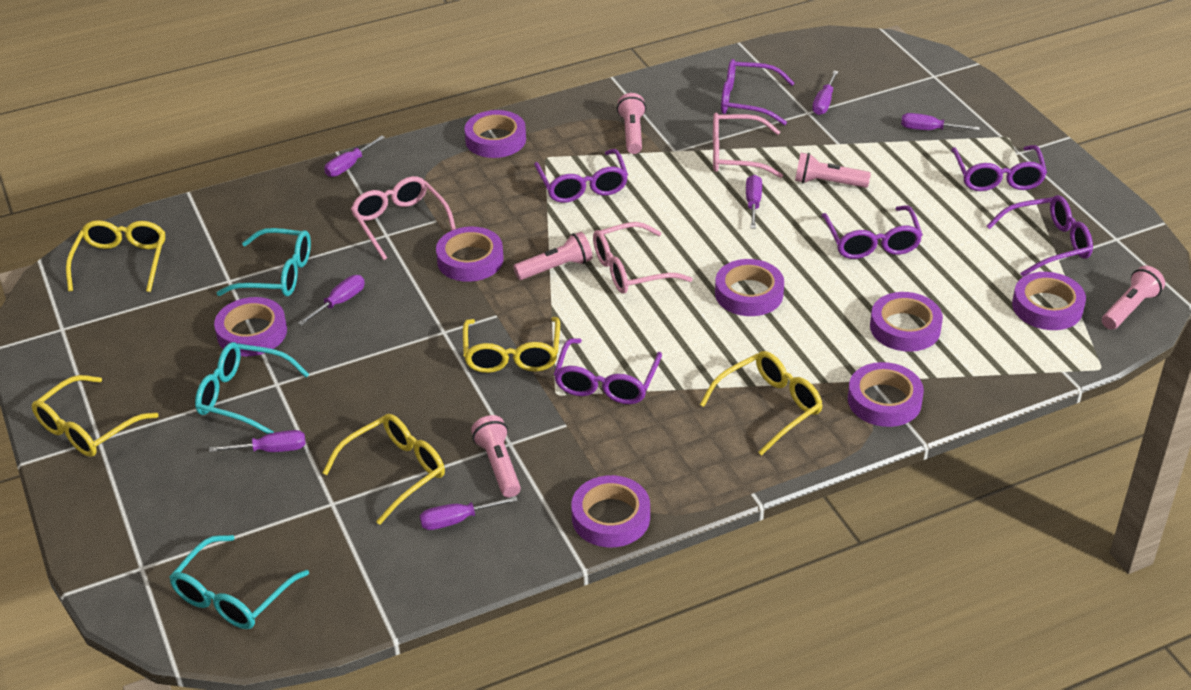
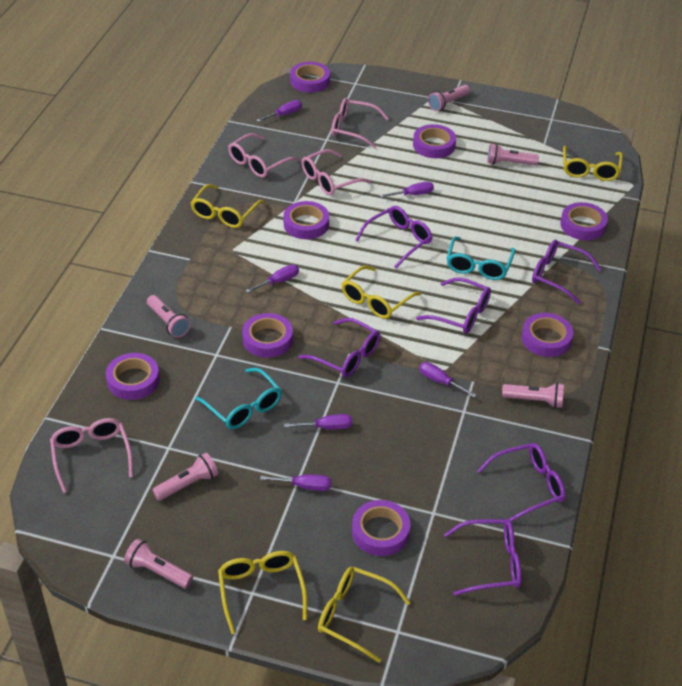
pink flashlight: 5 -> 6
pink glasses: 3 -> 4
purple screwdriver: 7 -> 6
turquoise glasses: 3 -> 2

